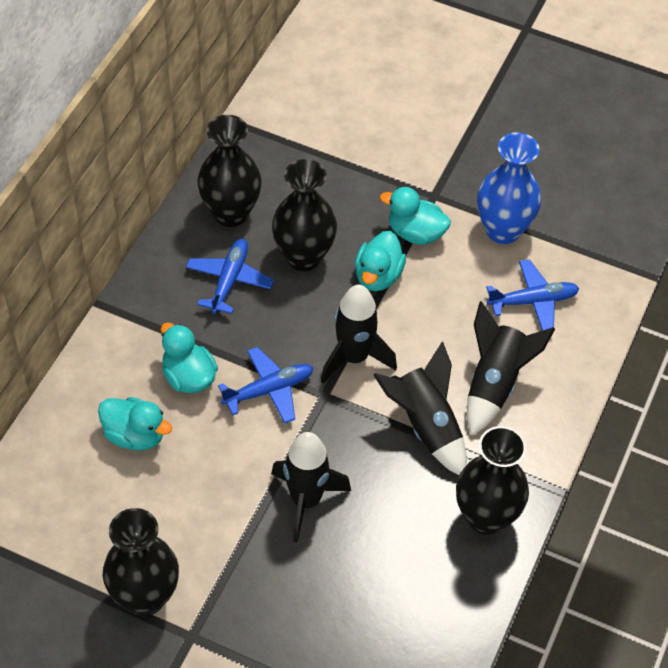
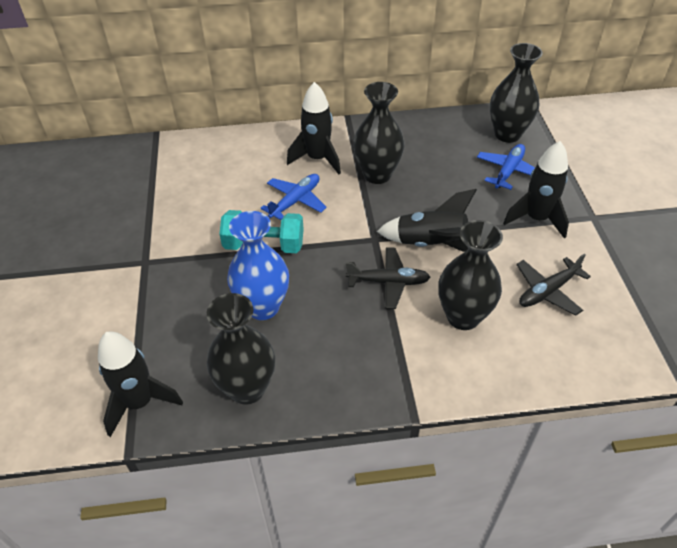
black plane: 0 -> 2
blue plane: 3 -> 2
turquoise duck: 4 -> 0
turquoise dumbbell: 0 -> 1

